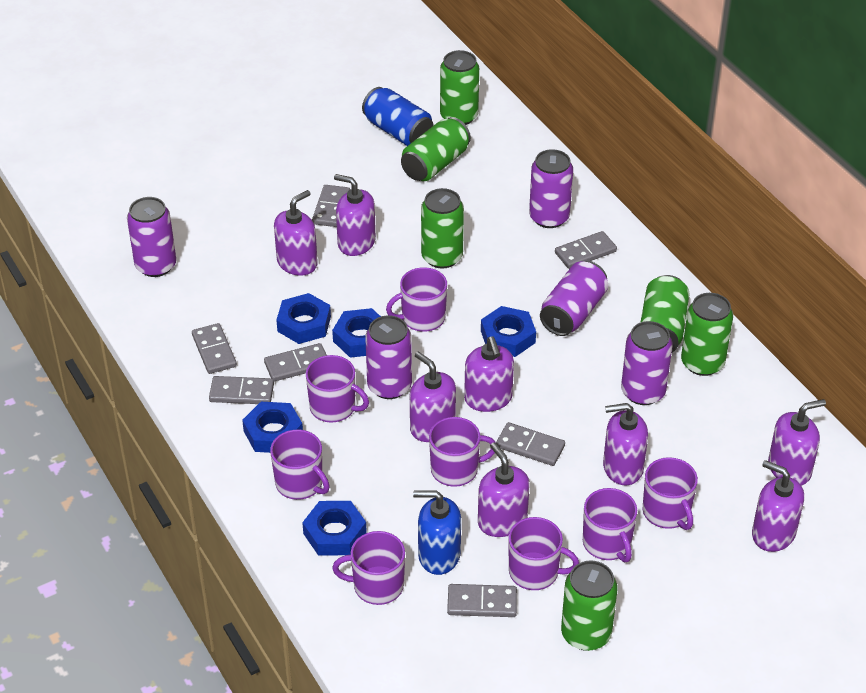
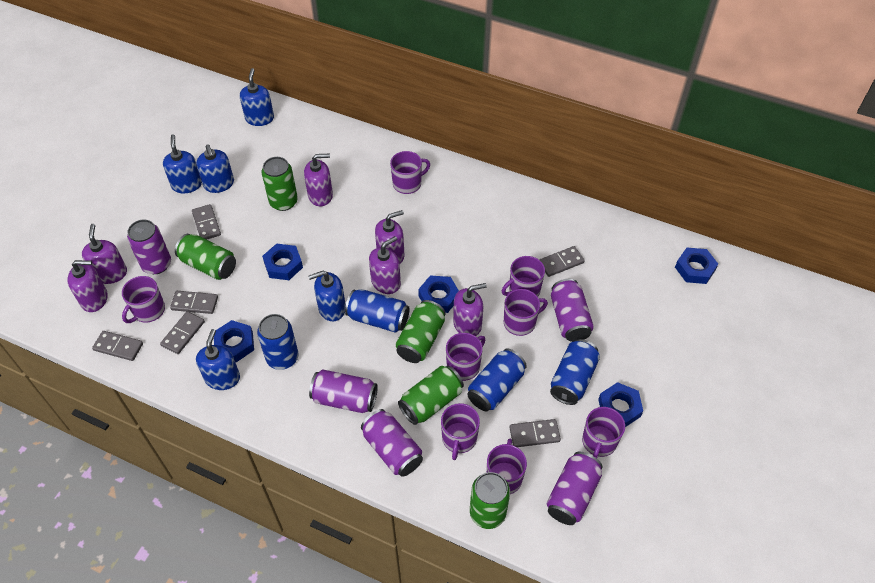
blue can: 1 -> 4
blue soap dispenser: 1 -> 5
green can: 6 -> 5
grey domino: 7 -> 6
purple soap dispenser: 8 -> 6

